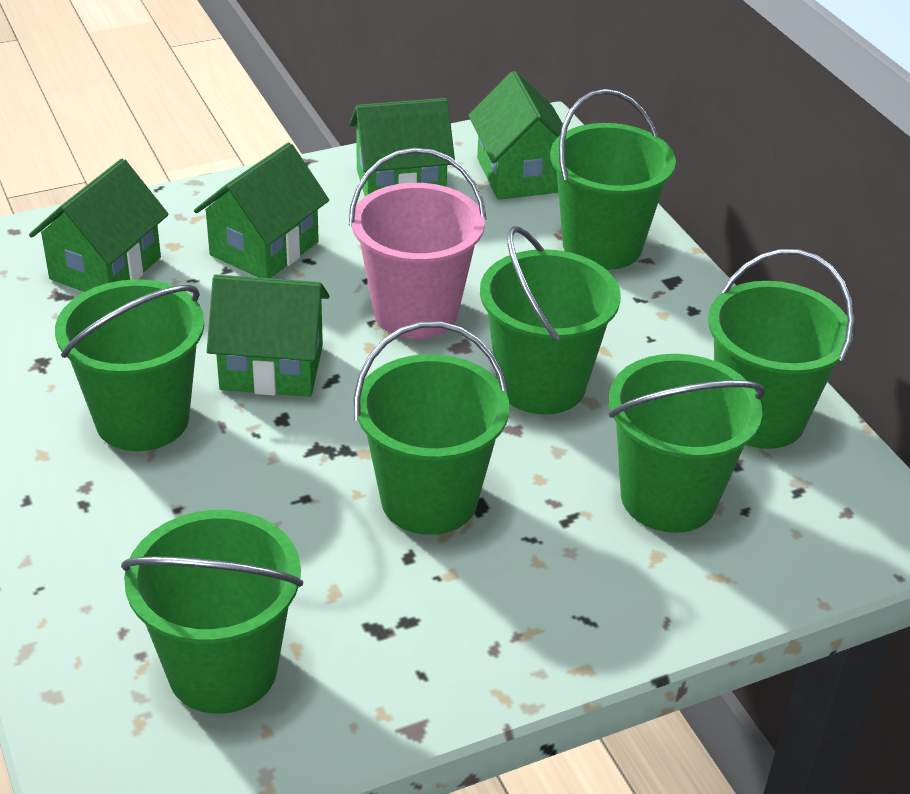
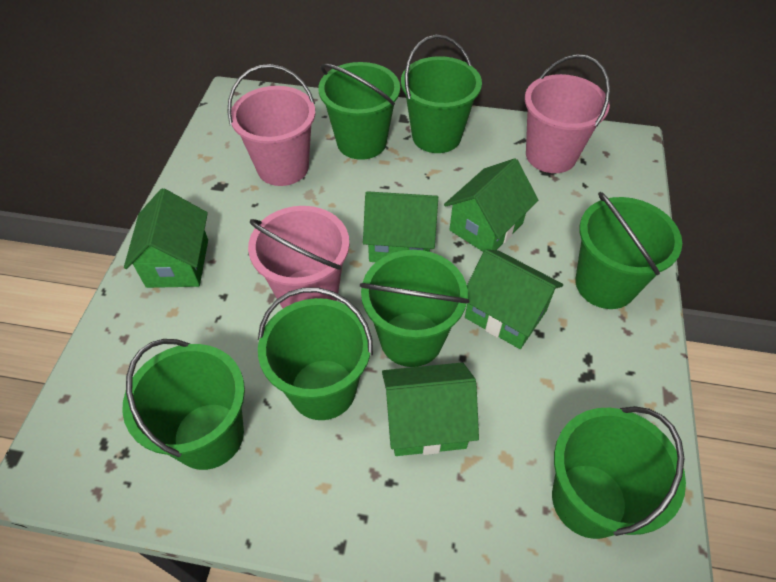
pink bucket: 1 -> 3

